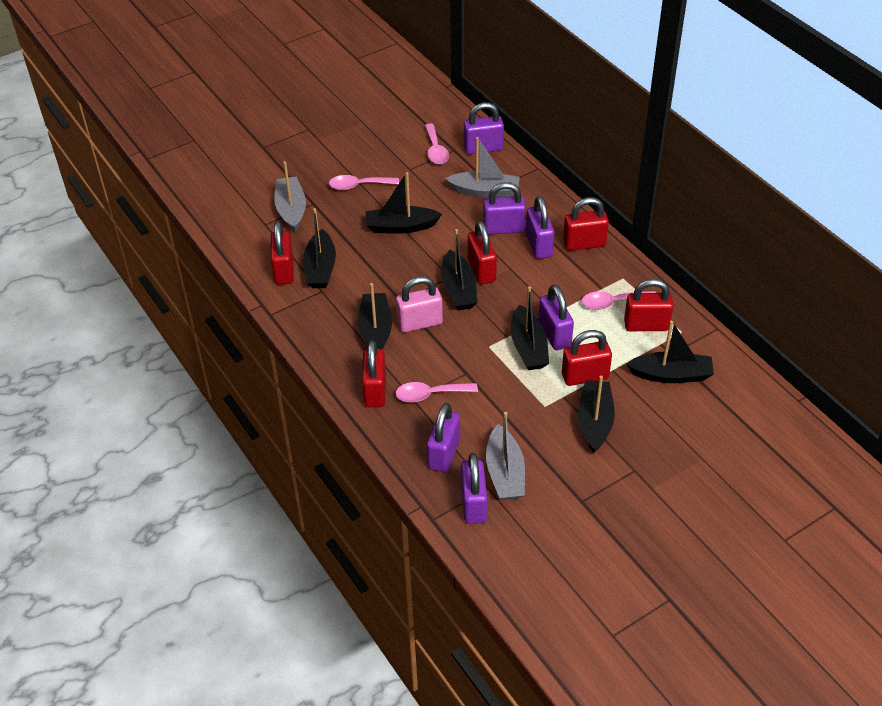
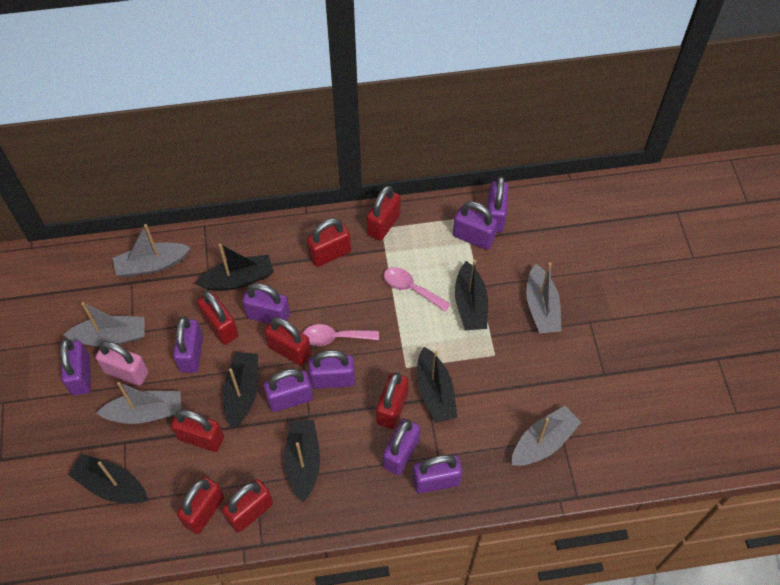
black boat: 7 -> 6
grey boat: 3 -> 5
pink spoon: 4 -> 2
purple padlock: 6 -> 9
red padlock: 6 -> 8

